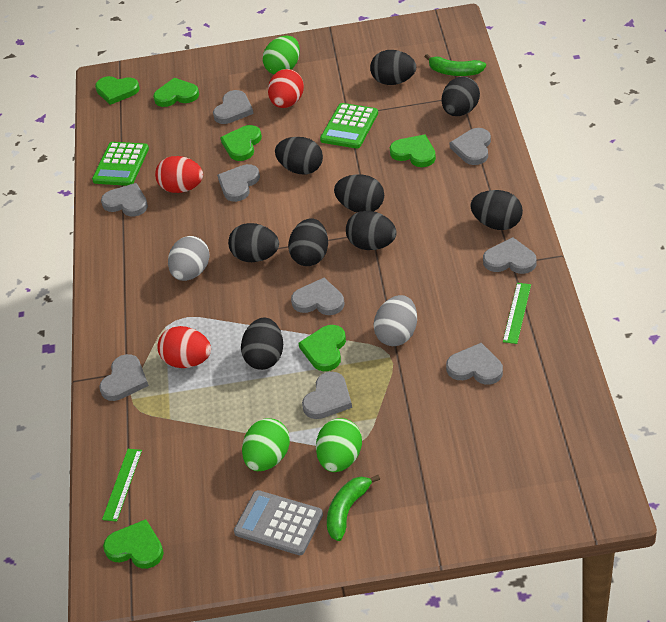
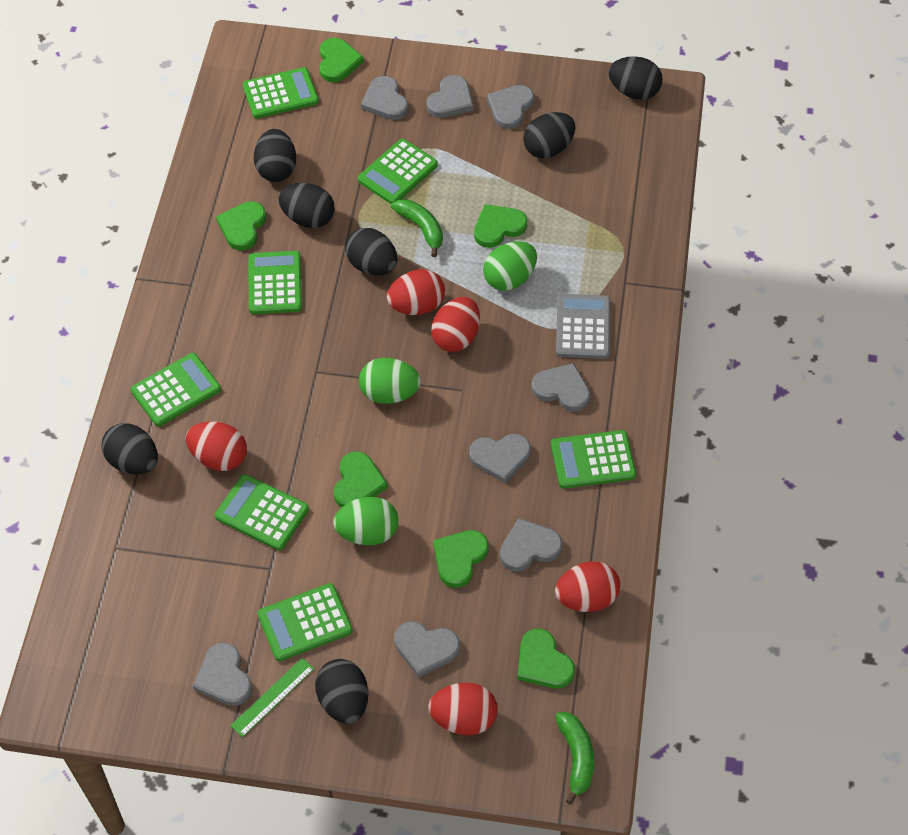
black egg: 9 -> 7
green calculator: 2 -> 7
green ruler: 2 -> 1
grey egg: 2 -> 0
grey heart: 9 -> 8
red egg: 3 -> 5

